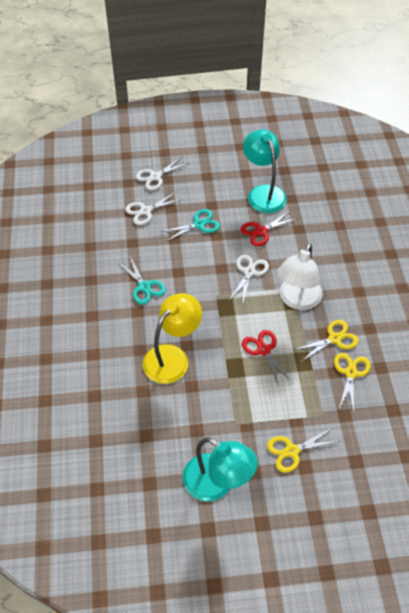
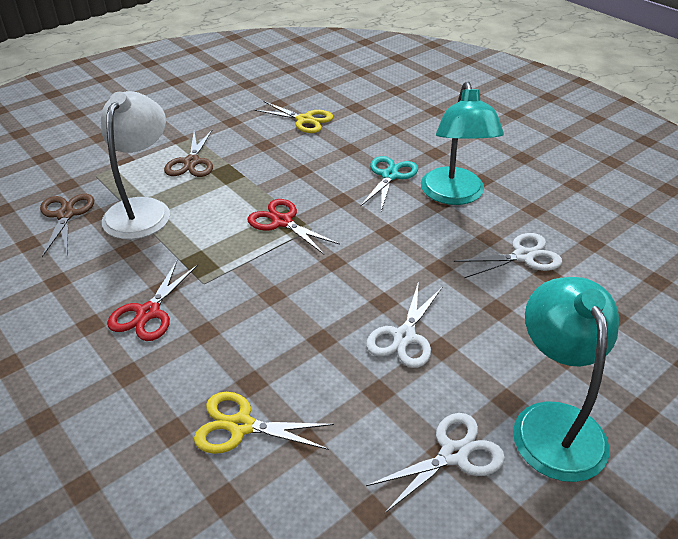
brown scissors: 0 -> 2
turquoise scissors: 2 -> 1
yellow lamp: 1 -> 0
yellow scissors: 3 -> 2

